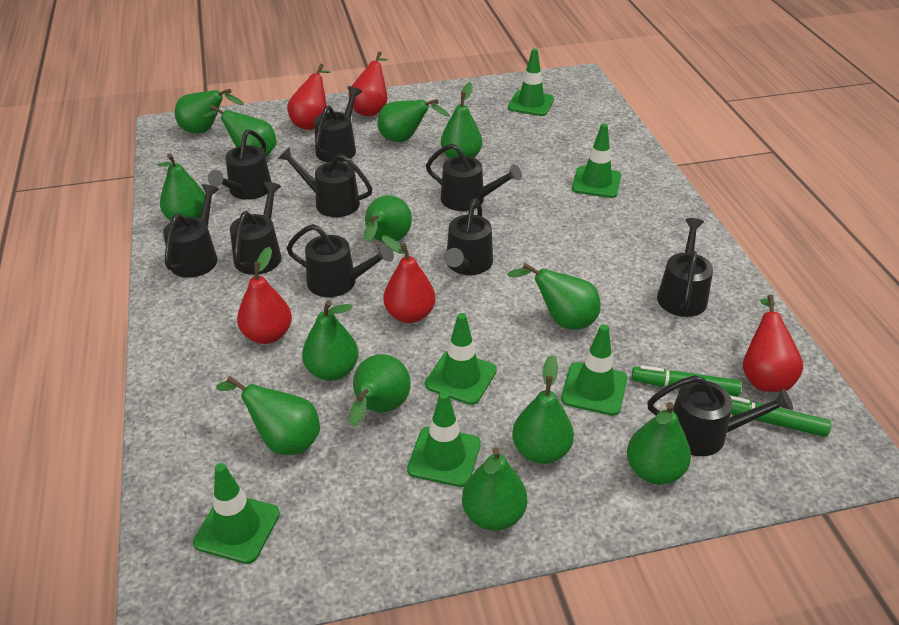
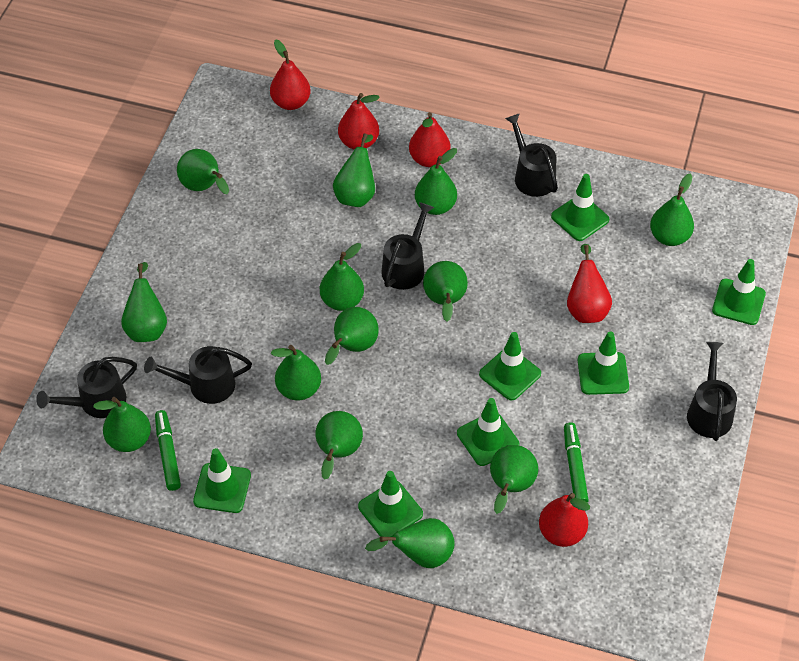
black watering can: 10 -> 5
green traffic cone: 6 -> 7

